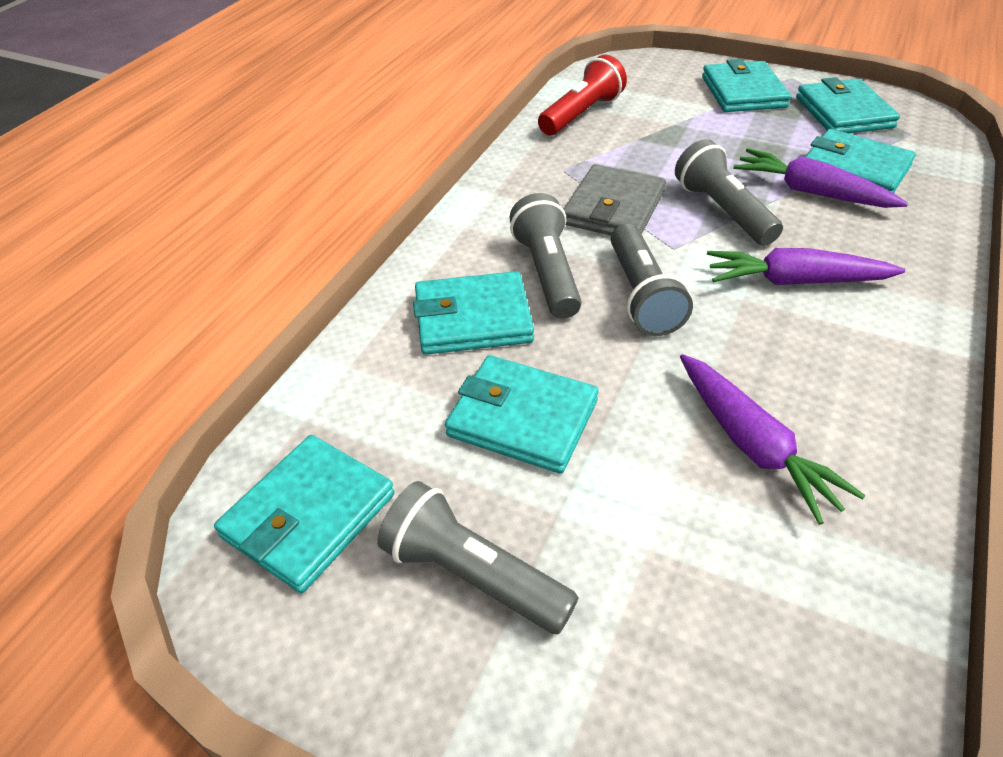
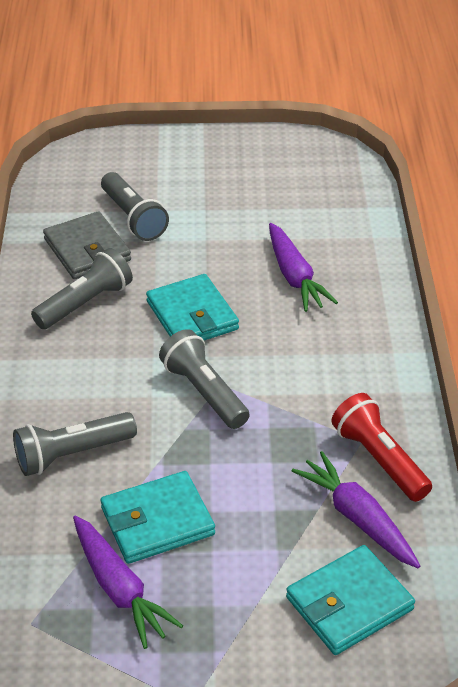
turquoise wallet: 6 -> 3

